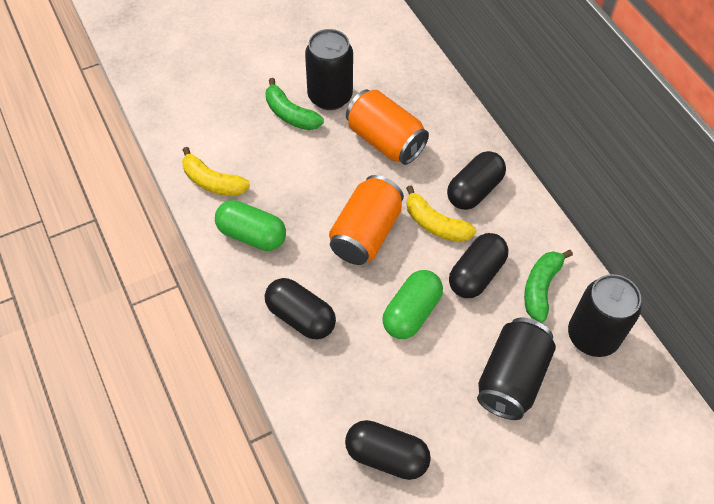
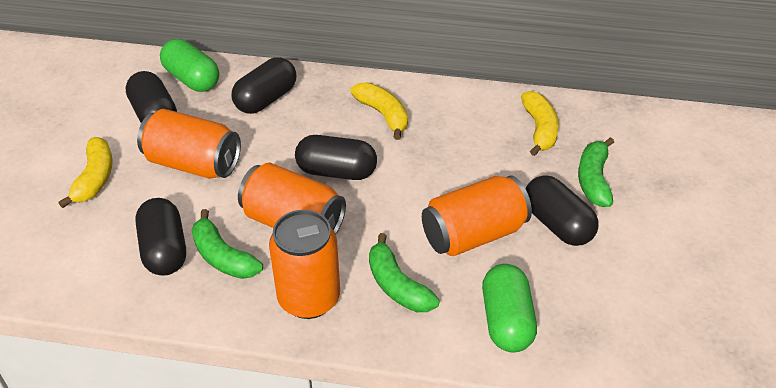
black can: 3 -> 0
black capsule: 4 -> 5
green banana: 2 -> 3
orange can: 2 -> 4
yellow banana: 2 -> 3

